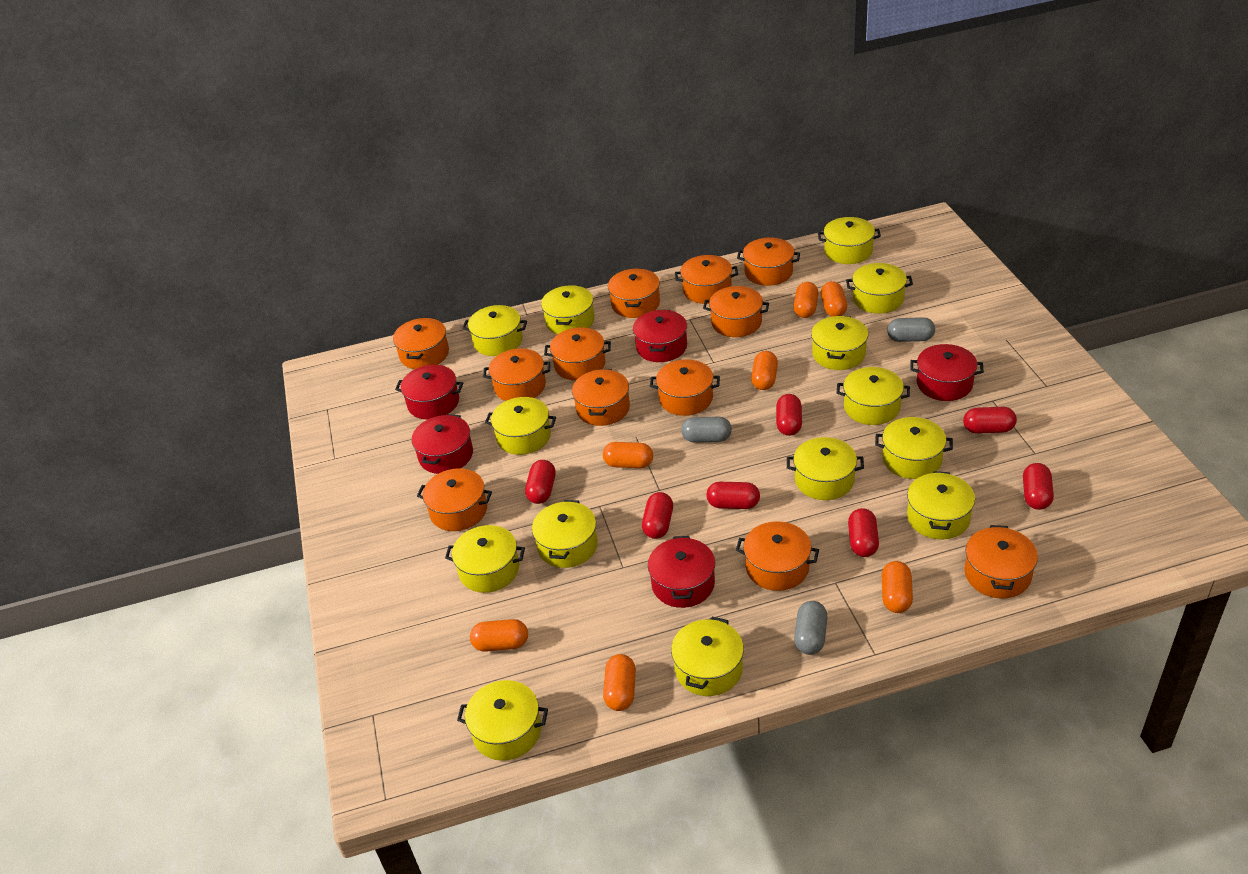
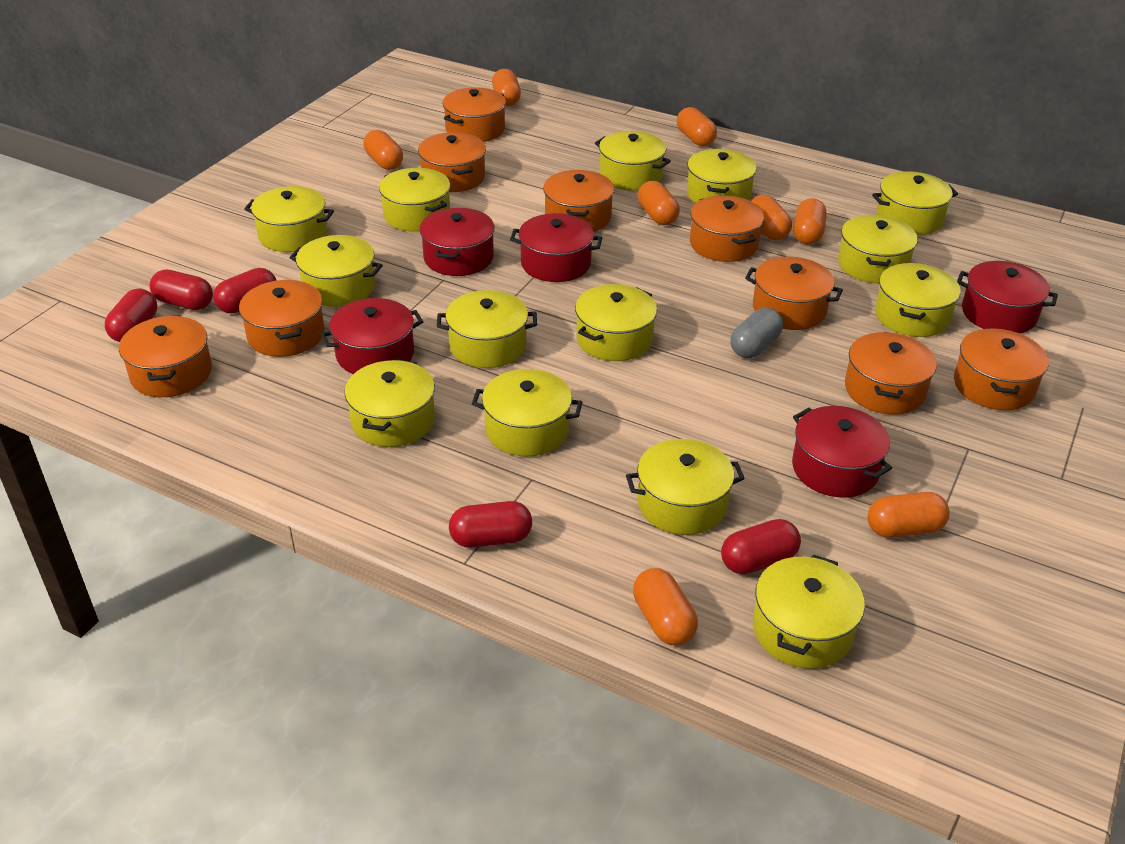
grey capsule: 3 -> 1
orange capsule: 7 -> 8
orange pot: 12 -> 9
red capsule: 7 -> 5

